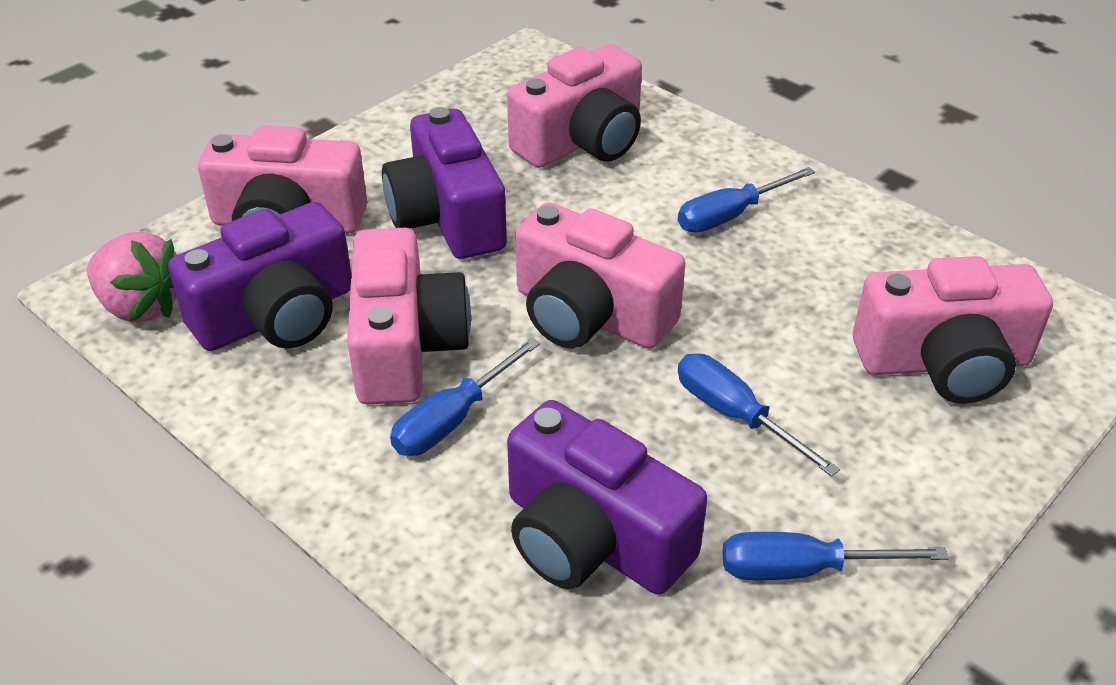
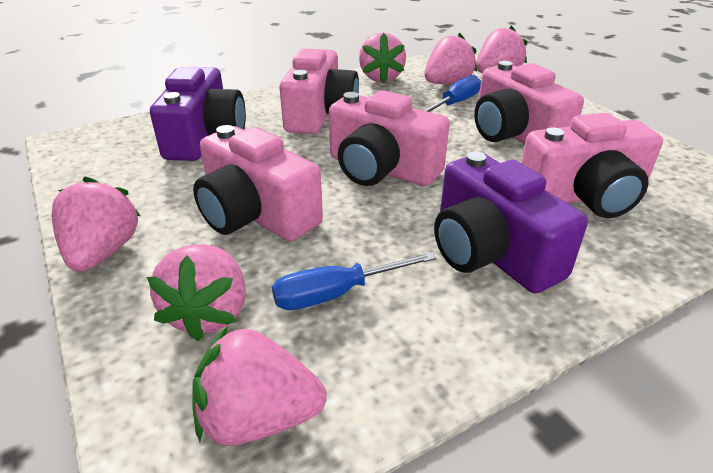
blue screwdriver: 4 -> 2
pink strawberry: 1 -> 6
purple camera: 3 -> 2

